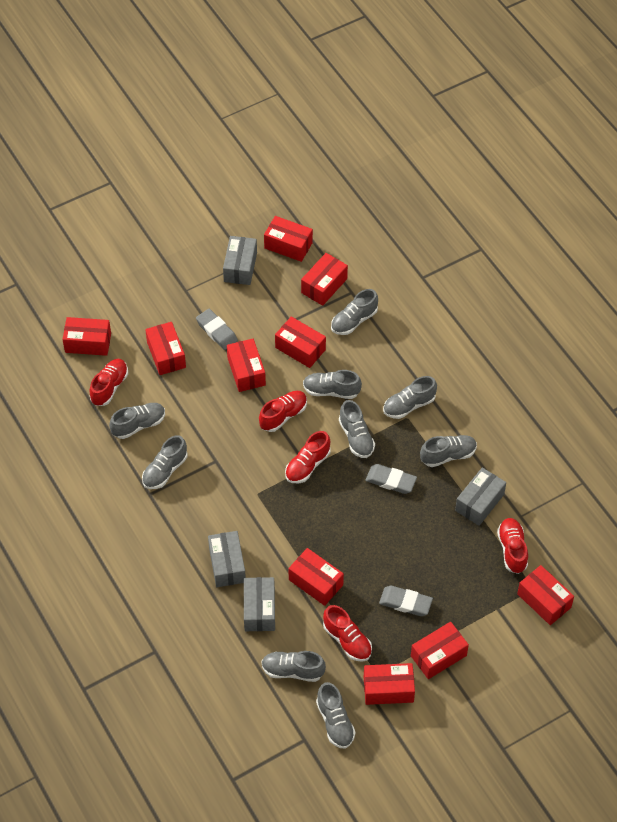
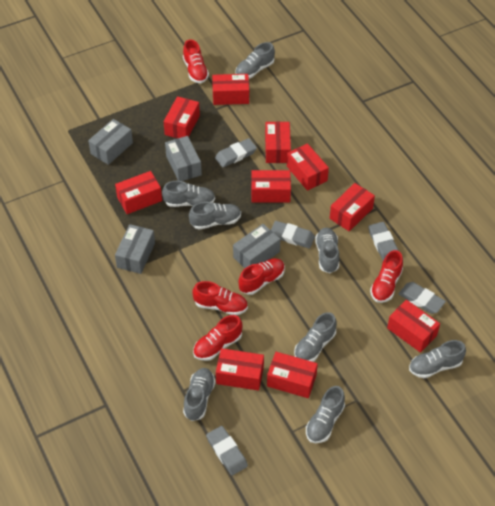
grey eraser: 3 -> 5
grey shoe: 9 -> 8

